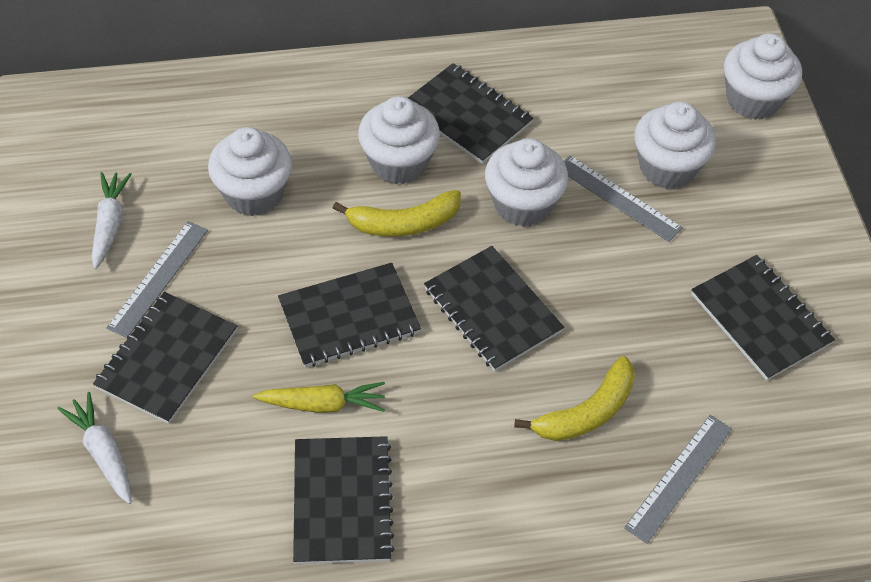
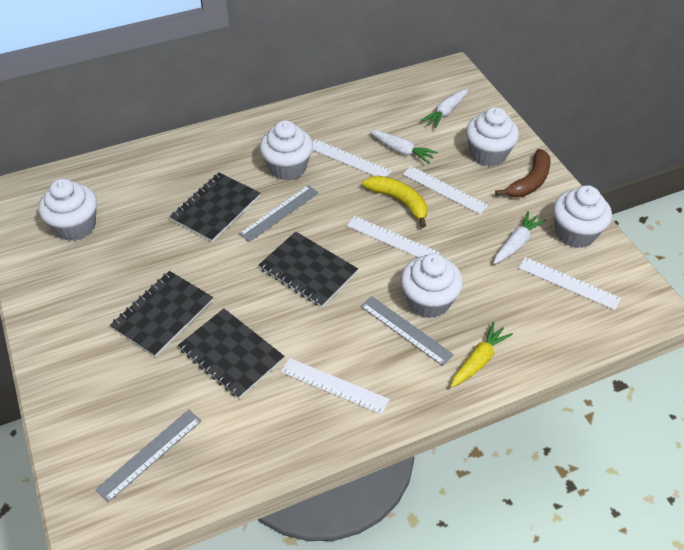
black notebook: 6 -> 4
brown banana: 0 -> 1
white carrot: 2 -> 3
white ruler: 0 -> 5
yellow banana: 2 -> 1

